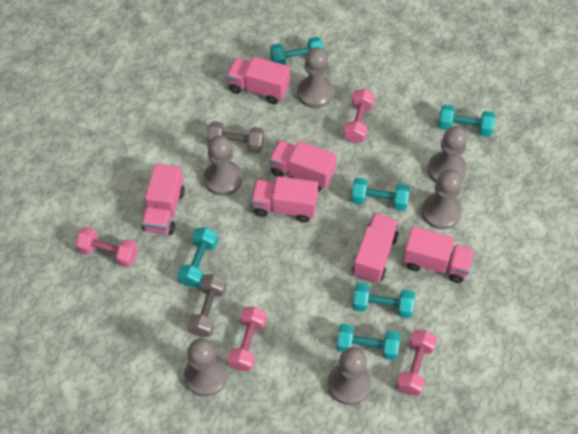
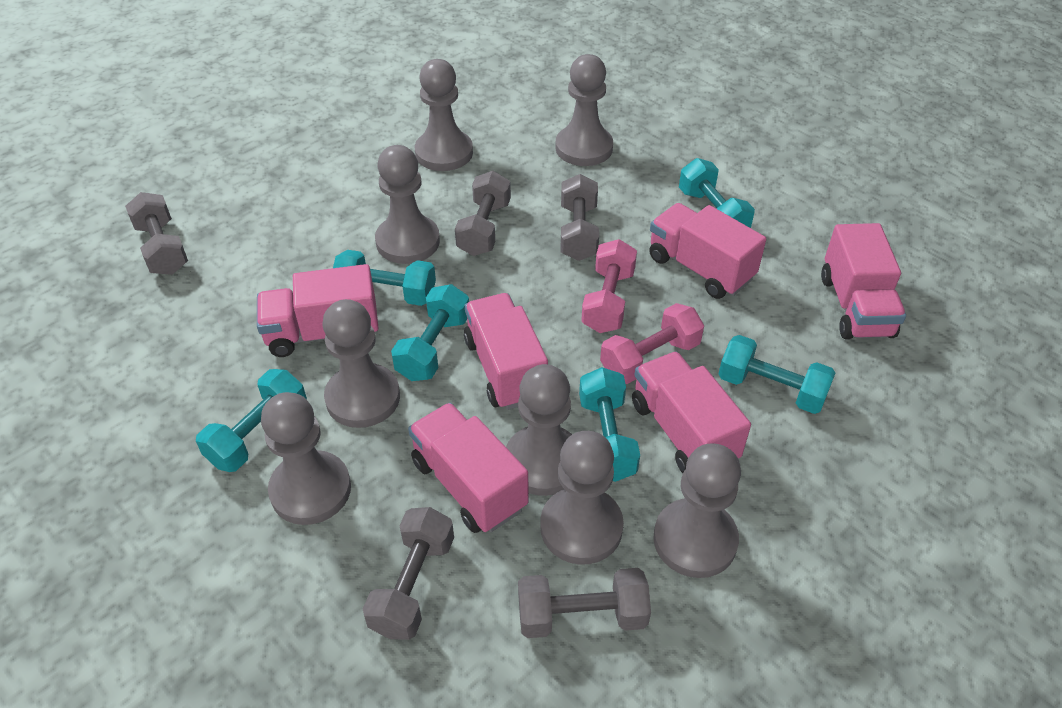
grey dumbbell: 2 -> 5
grey pawn: 6 -> 8
pink dumbbell: 4 -> 2

